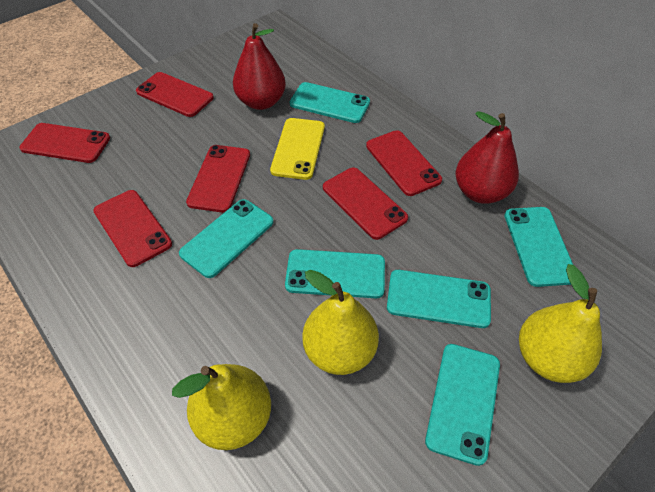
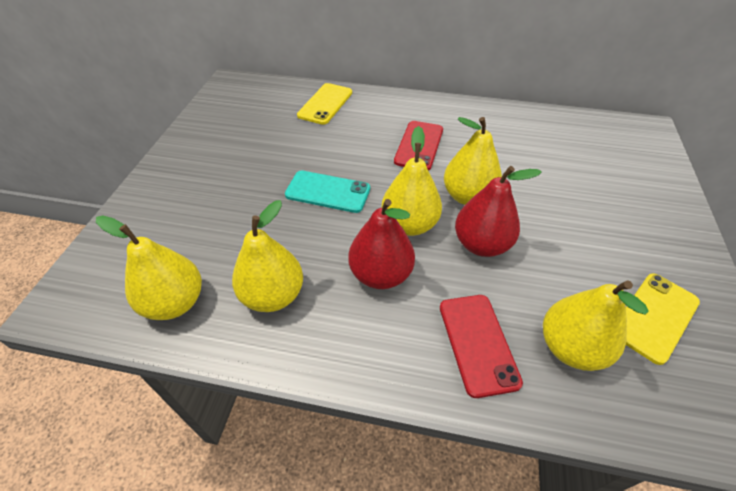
red phone: 6 -> 2
turquoise phone: 6 -> 1
yellow pear: 3 -> 5
yellow phone: 1 -> 2

